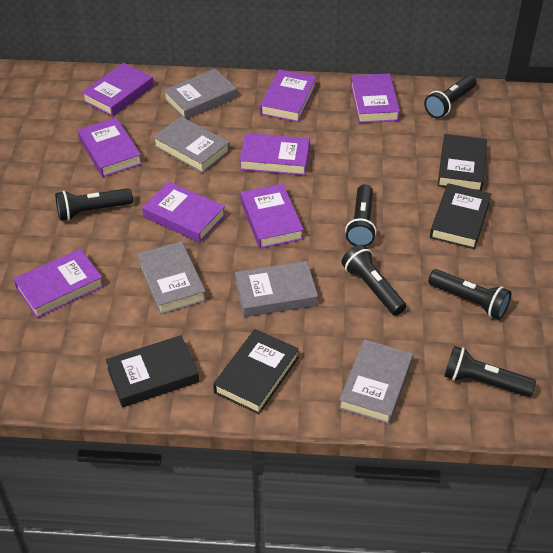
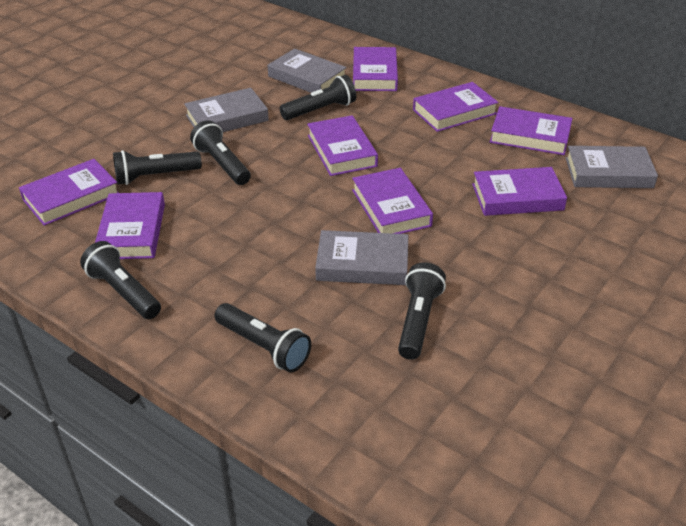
black book: 4 -> 0
grey book: 5 -> 4

